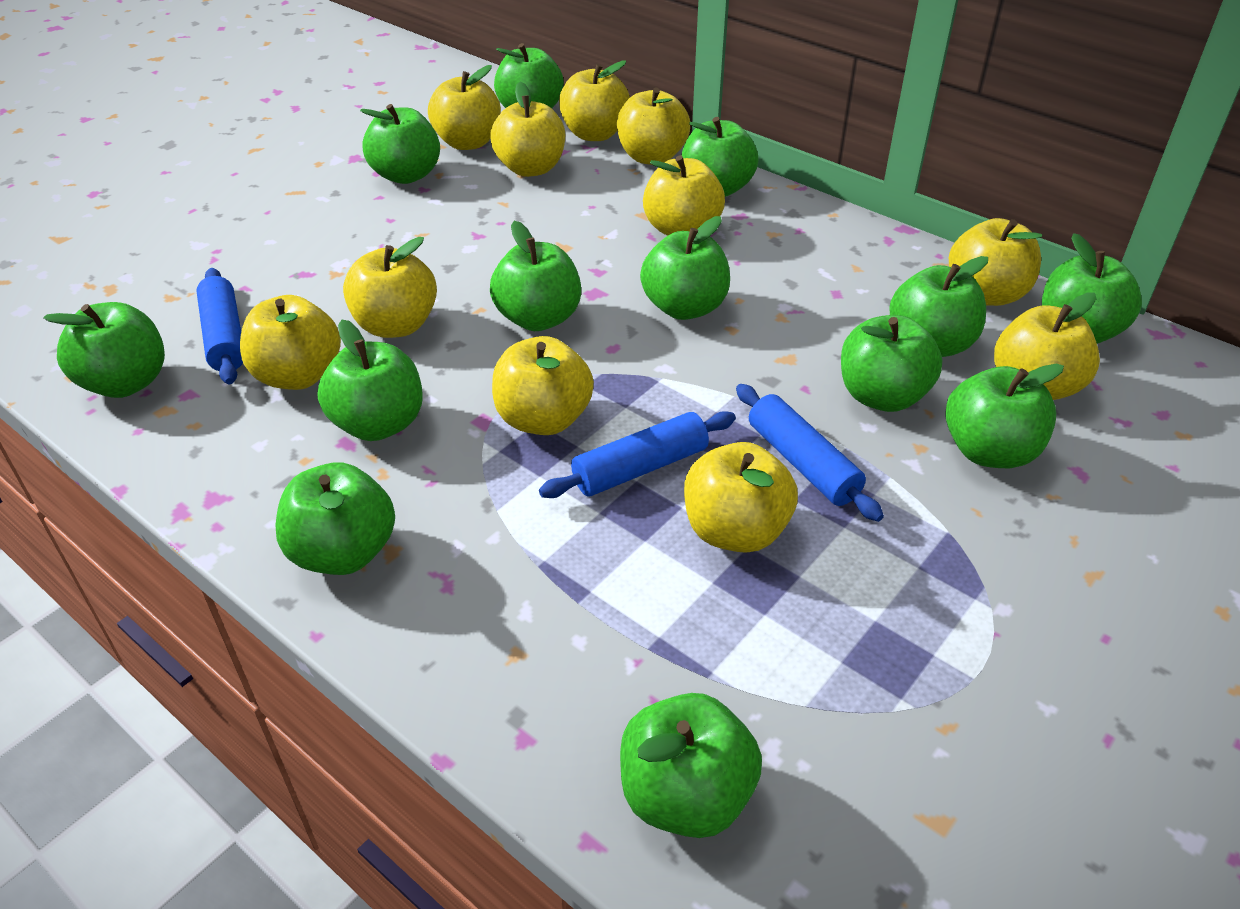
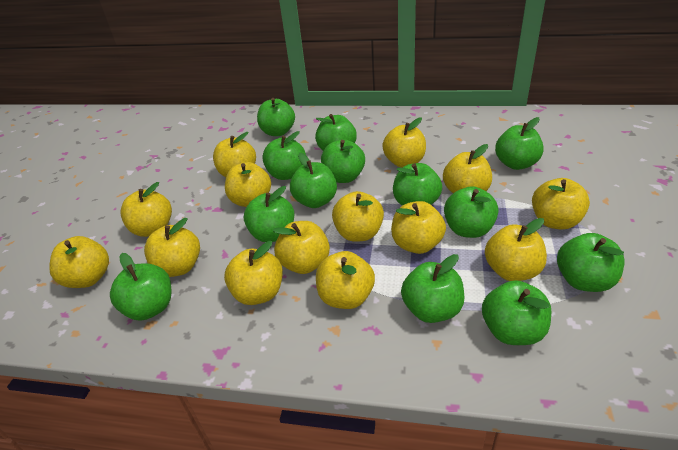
blue rolling pin: 3 -> 0
yellow apple: 11 -> 14

